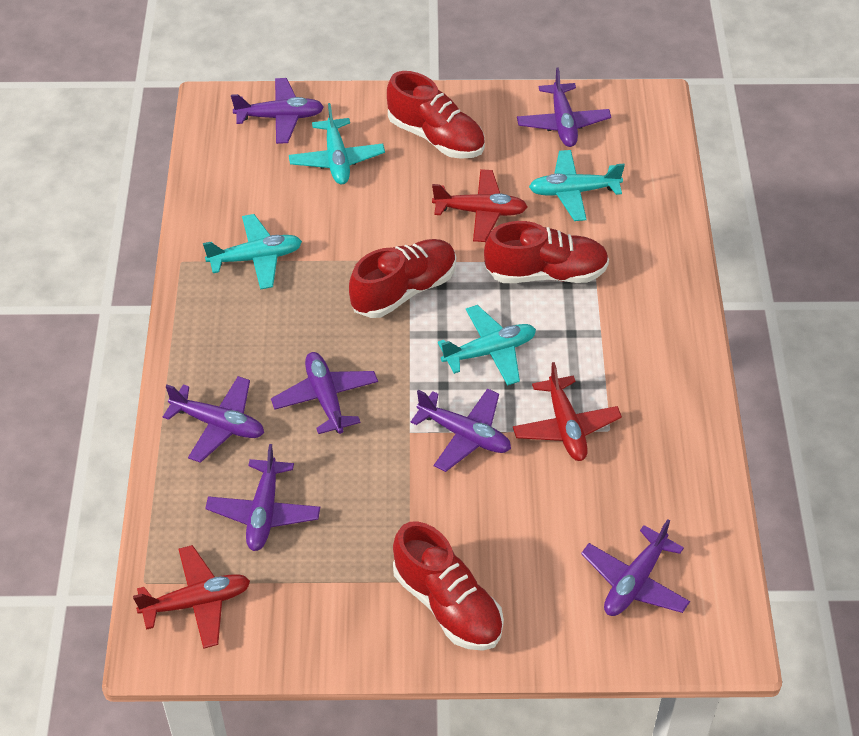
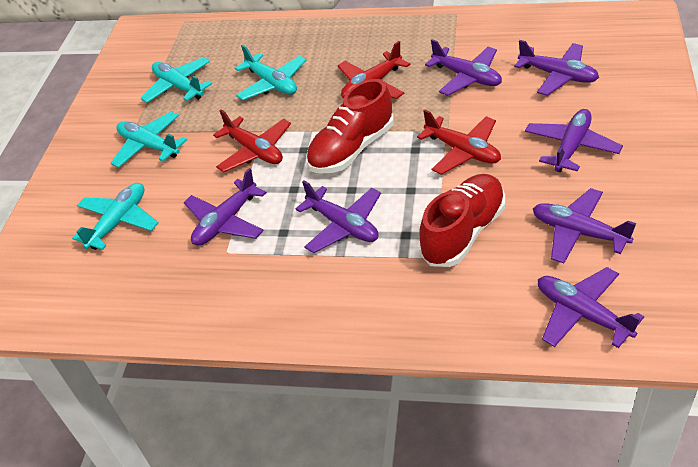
red shoe: 4 -> 2

